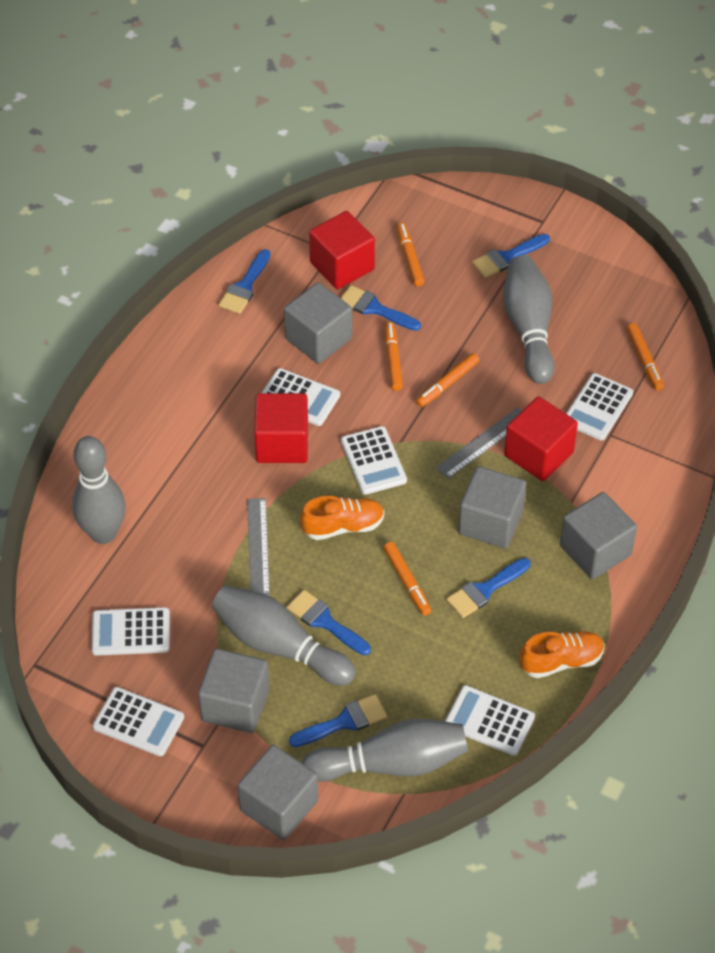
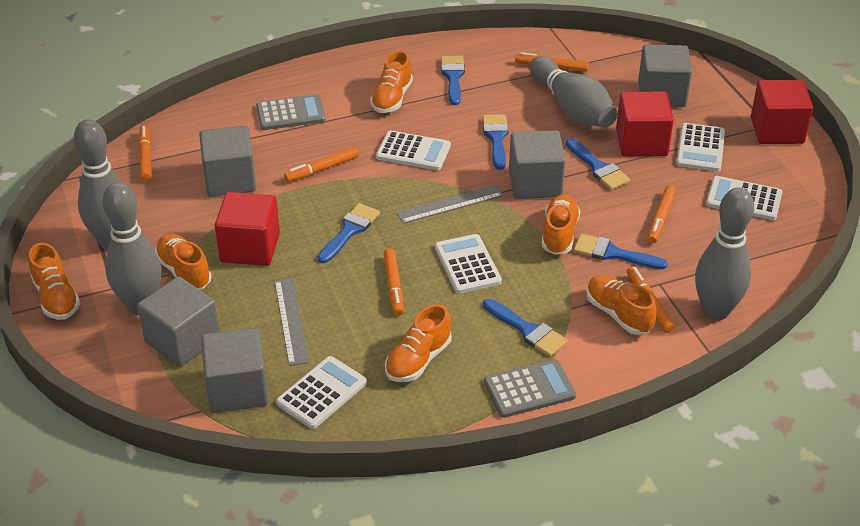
grey calculator: 0 -> 2
orange marker: 5 -> 6
orange shoe: 2 -> 6
white calculator: 6 -> 5

